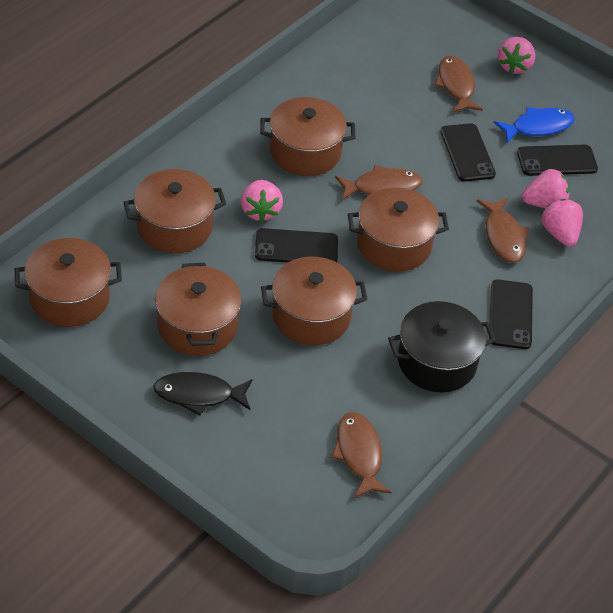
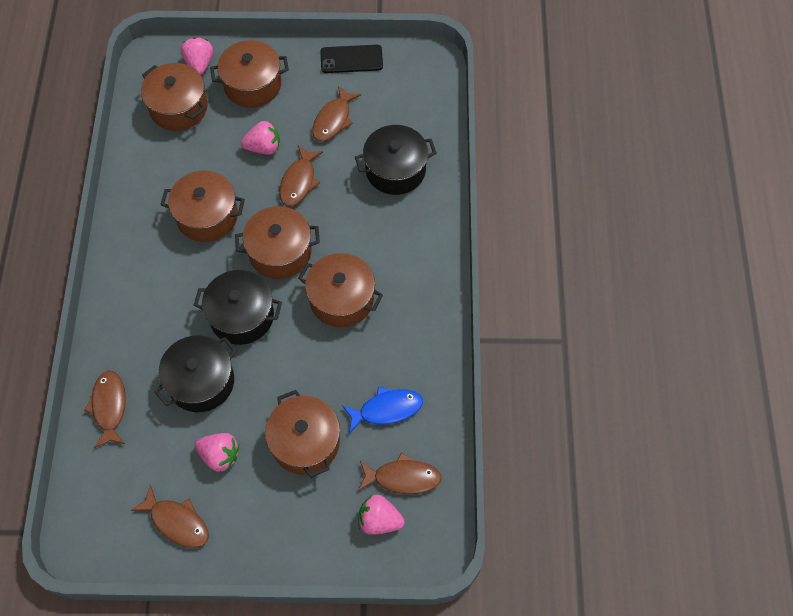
black fish: 1 -> 0
black phone: 4 -> 1
black pot: 1 -> 3
brown fish: 4 -> 5

